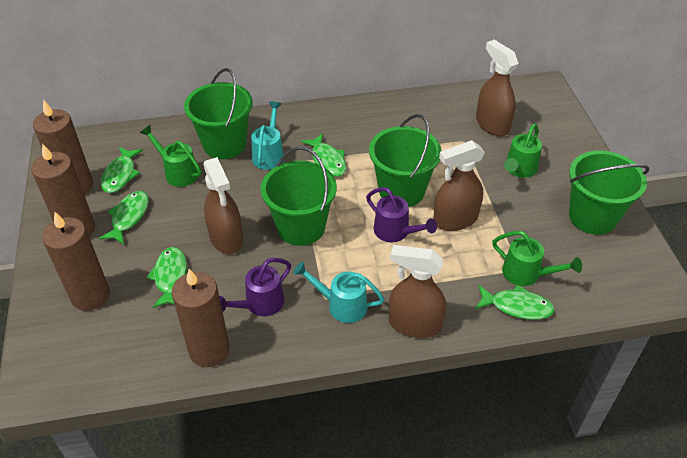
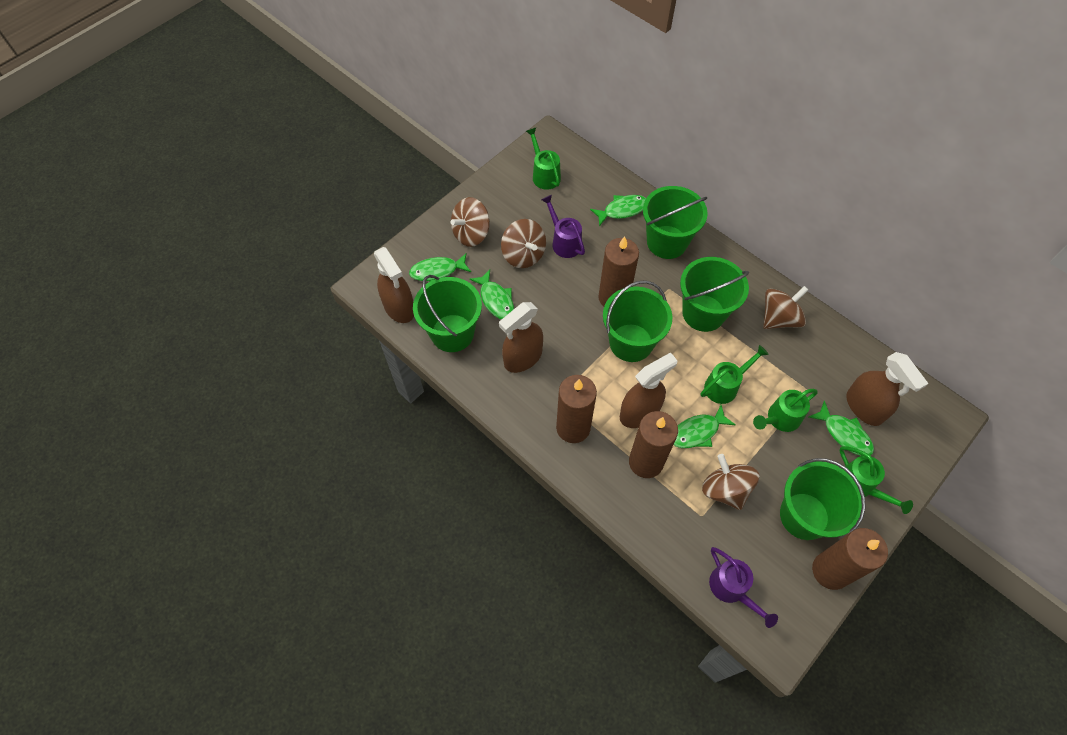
brown spinning top: 0 -> 4
green bucket: 4 -> 5
green watering can: 3 -> 4
turquoise watering can: 2 -> 0

